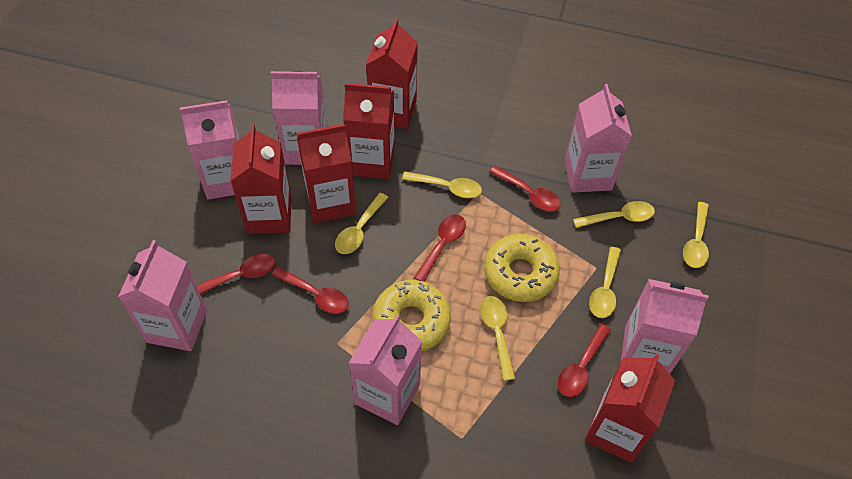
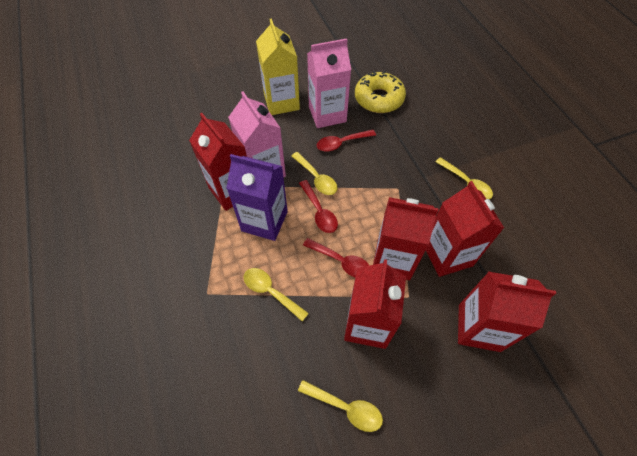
pink carton: 6 -> 2
purple carton: 0 -> 1
red spoon: 5 -> 3
yellow carton: 0 -> 1
yellow donut: 2 -> 1
yellow spoon: 6 -> 4

